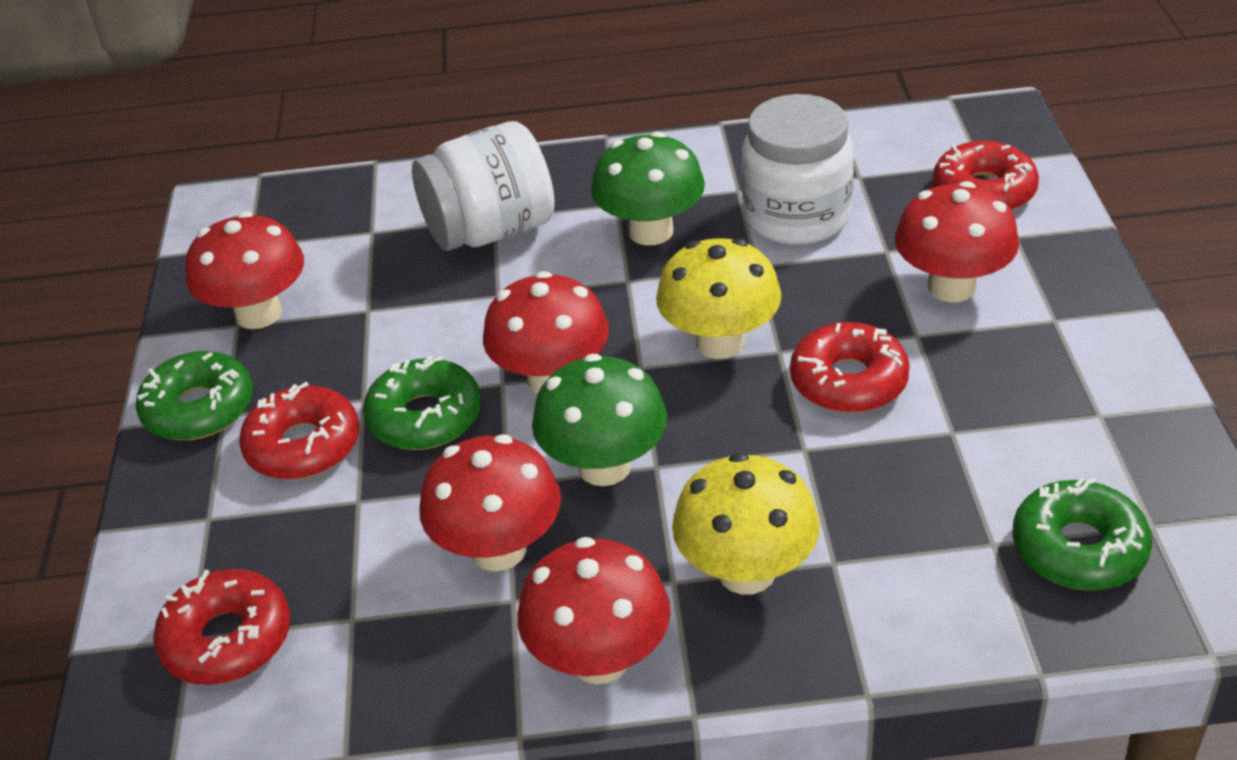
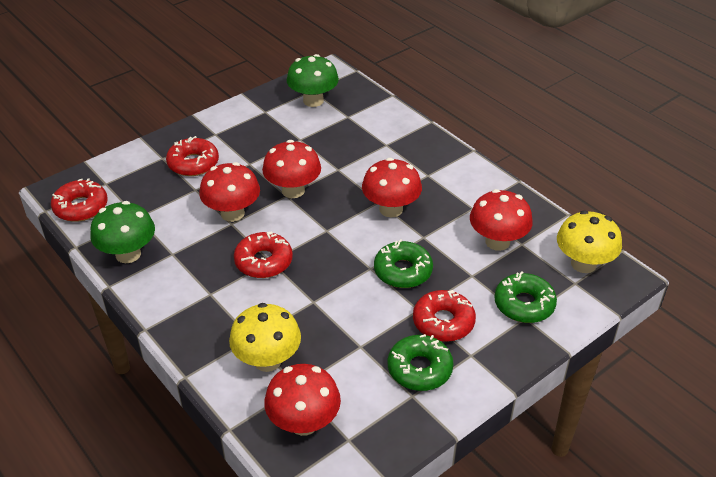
white jar: 2 -> 0

